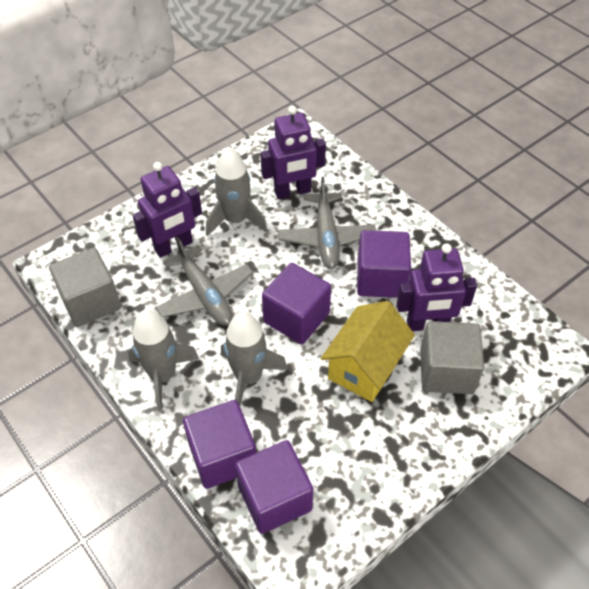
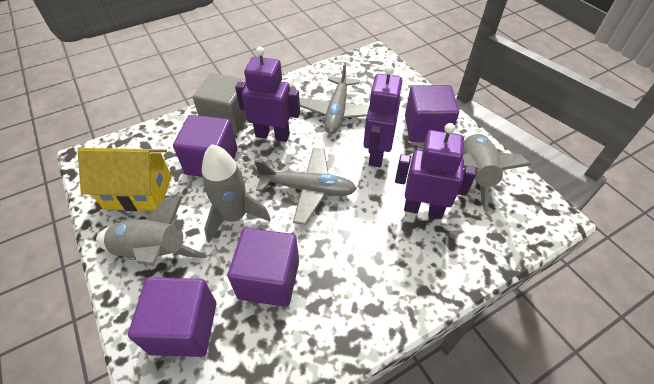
grey cube: 2 -> 1

